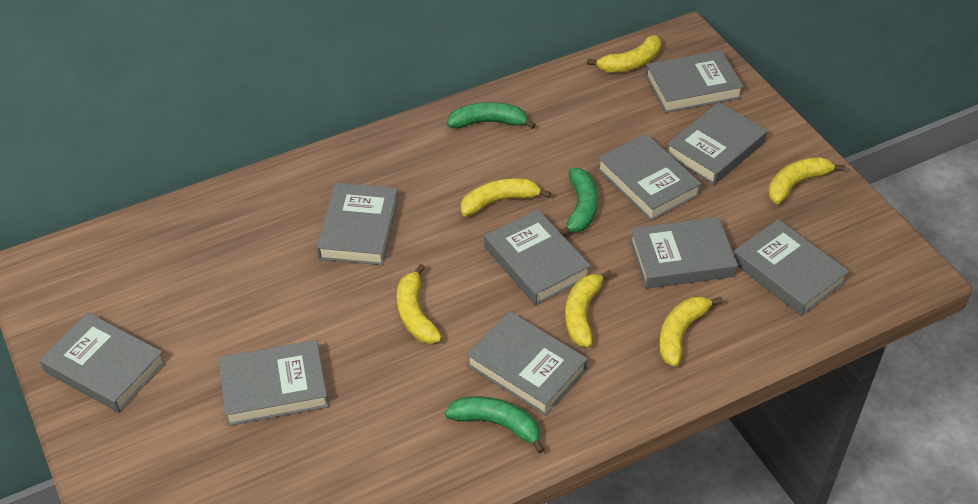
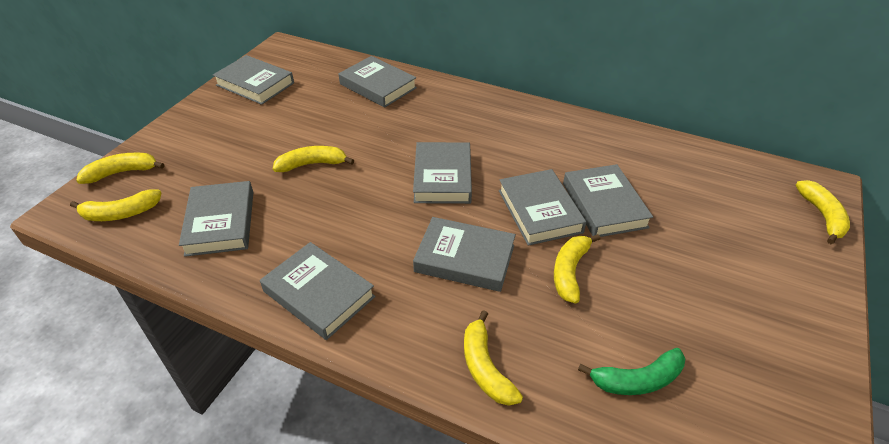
green banana: 3 -> 1
grey book: 10 -> 8

